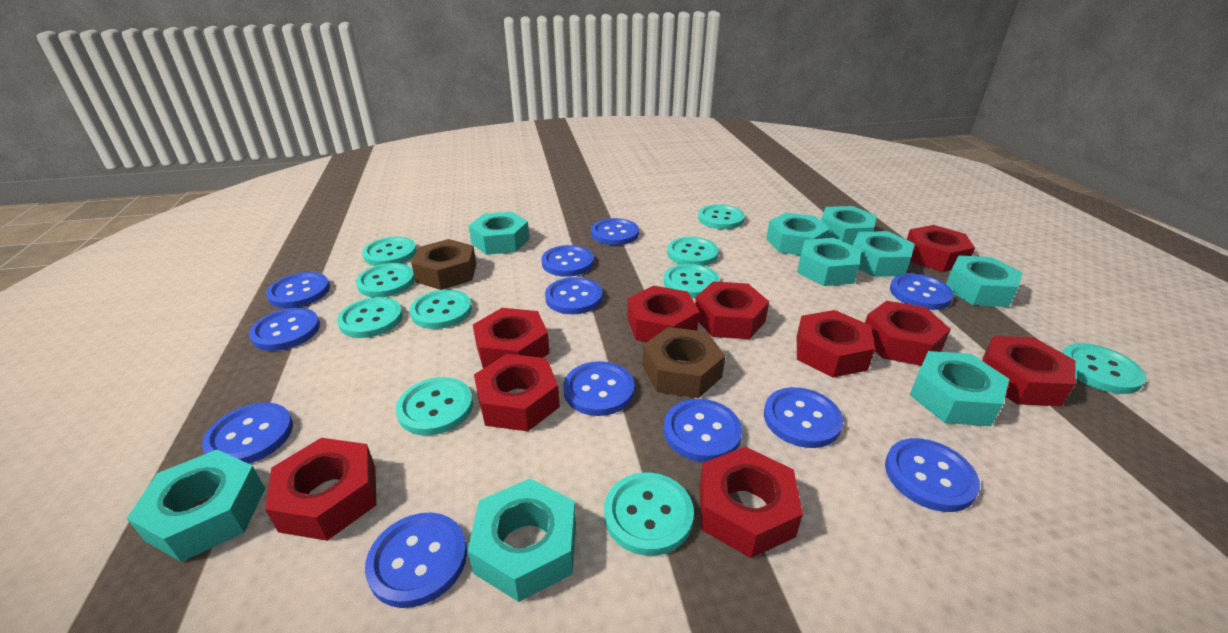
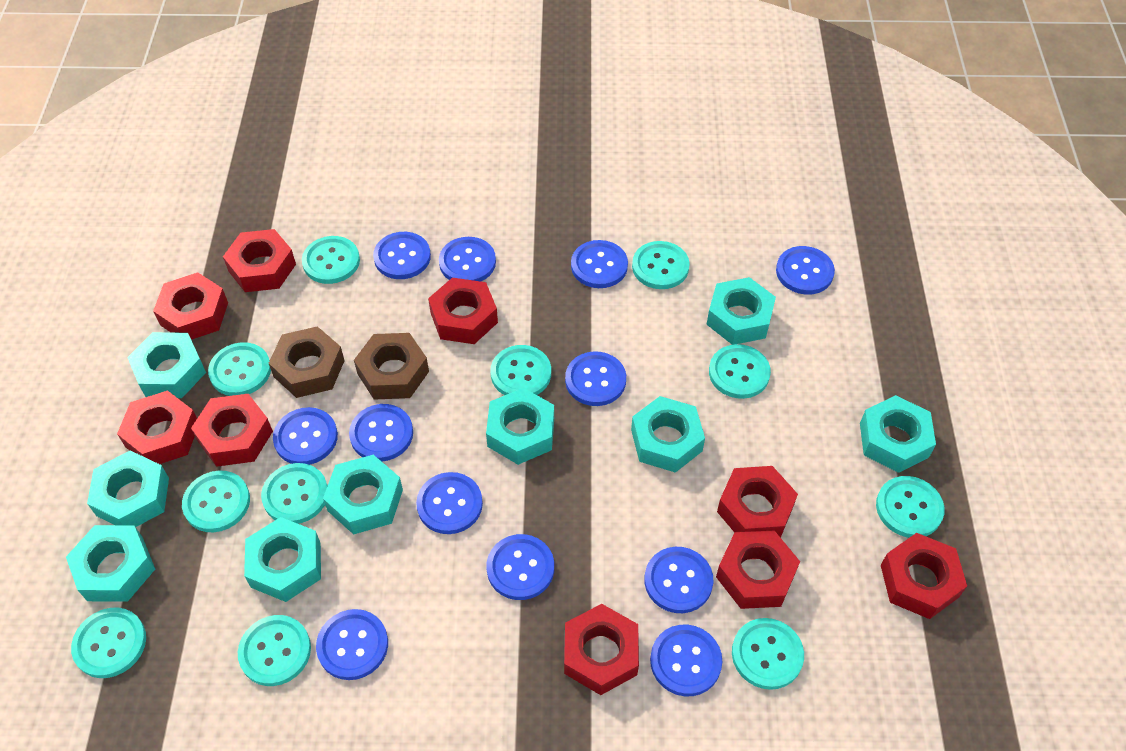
red nut: 10 -> 9
turquoise button: 10 -> 11

